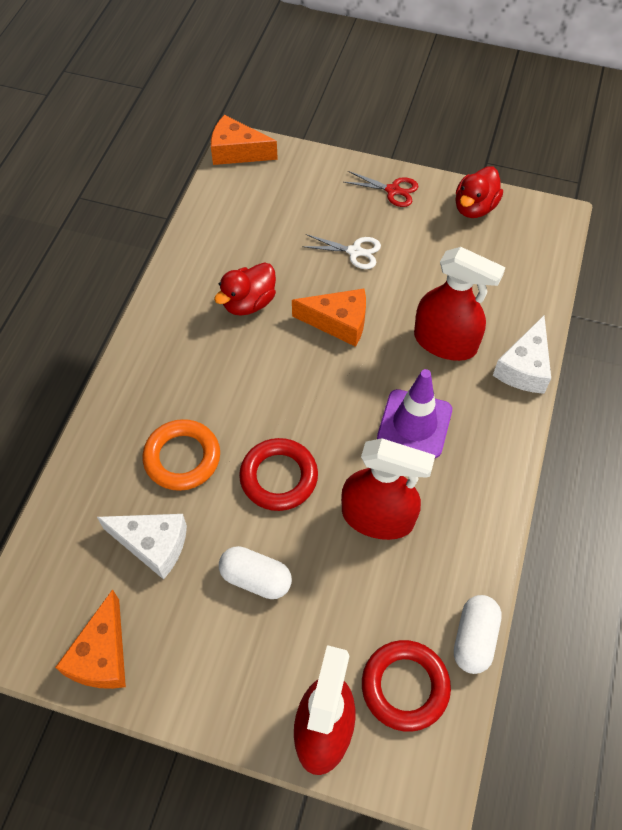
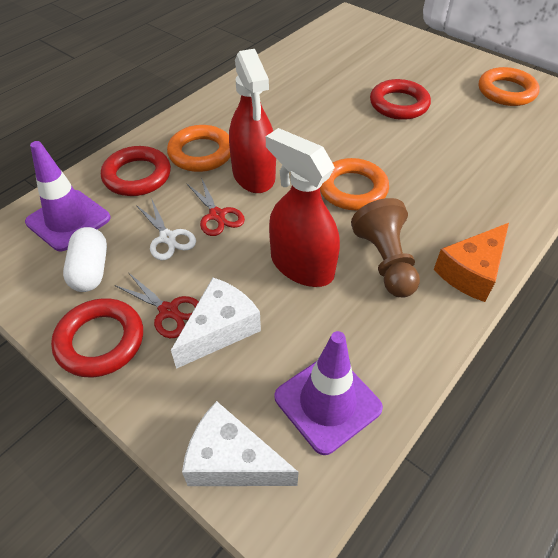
brown pawn: 0 -> 1
orange cheese: 3 -> 1
orange ring: 1 -> 3
purple traffic cone: 1 -> 2
red duck: 2 -> 0
red ring: 2 -> 3
red scissors: 1 -> 2
red spray bottle: 3 -> 2
white capsule: 2 -> 1

